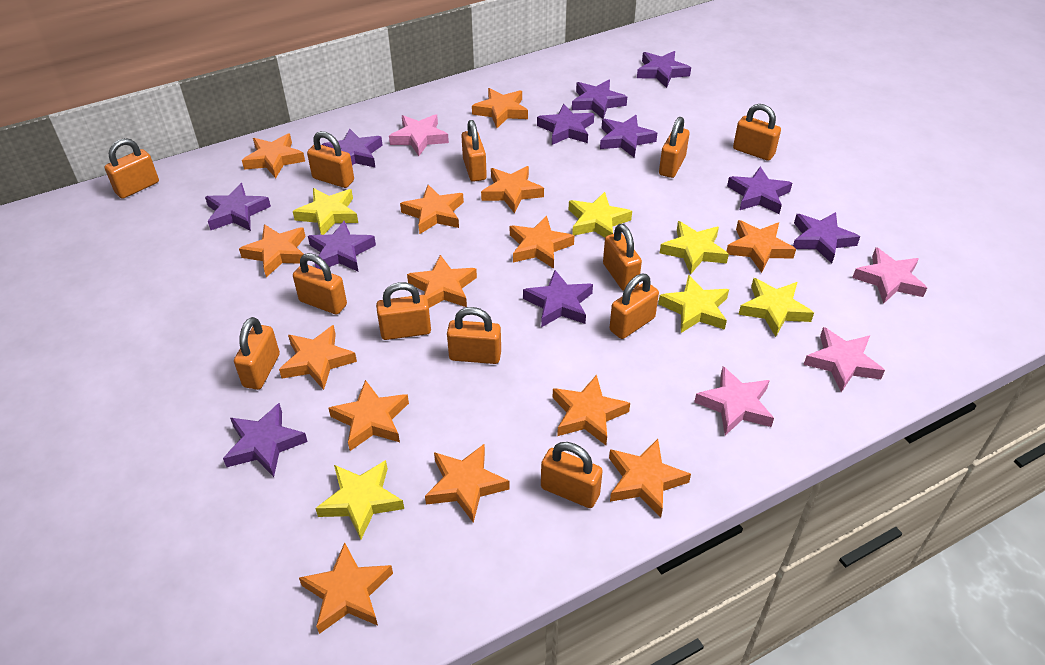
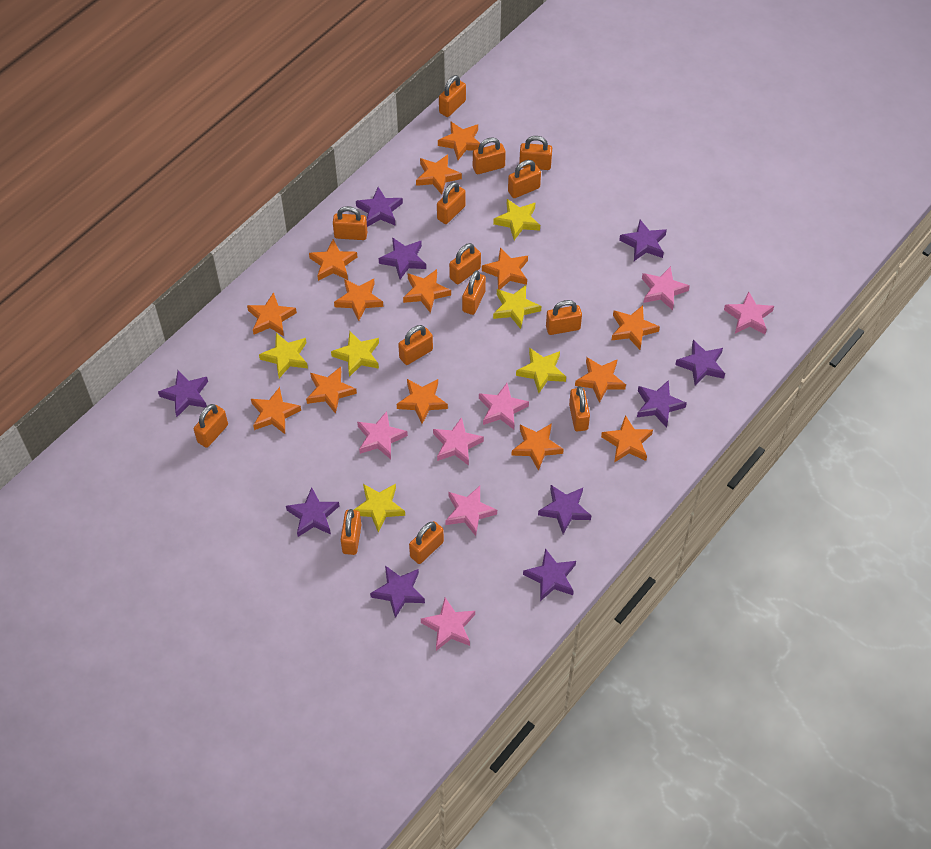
orange padlock: 12 -> 14
pink star: 4 -> 7
purple star: 11 -> 10

